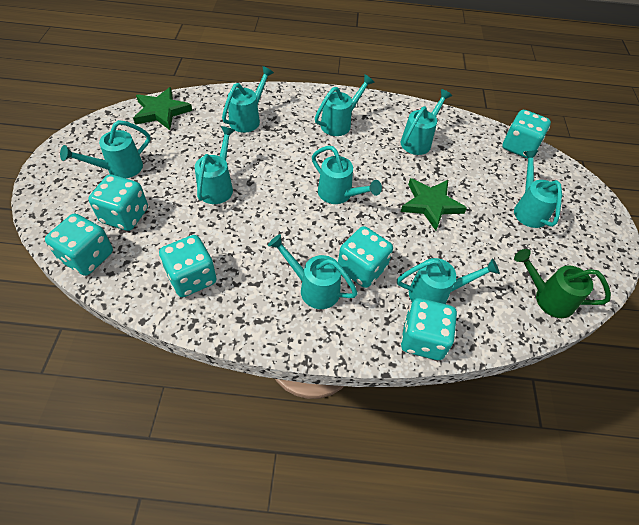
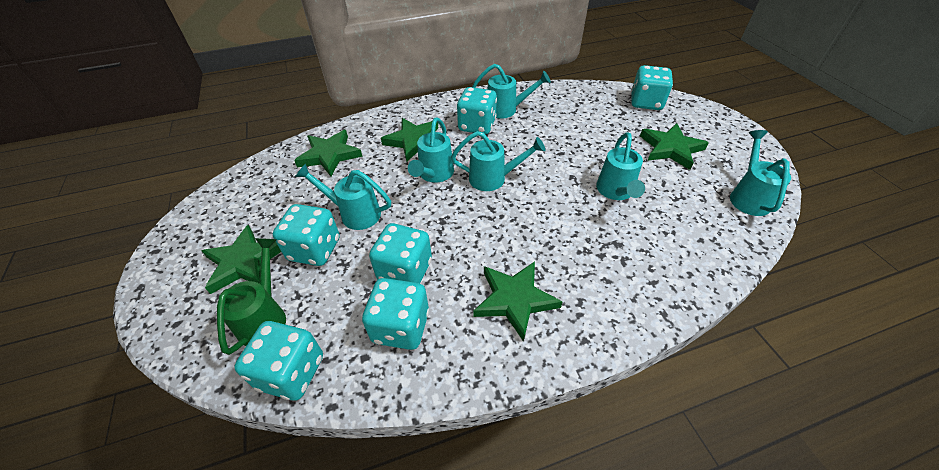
green star: 2 -> 5
turquoise watering can: 9 -> 6

